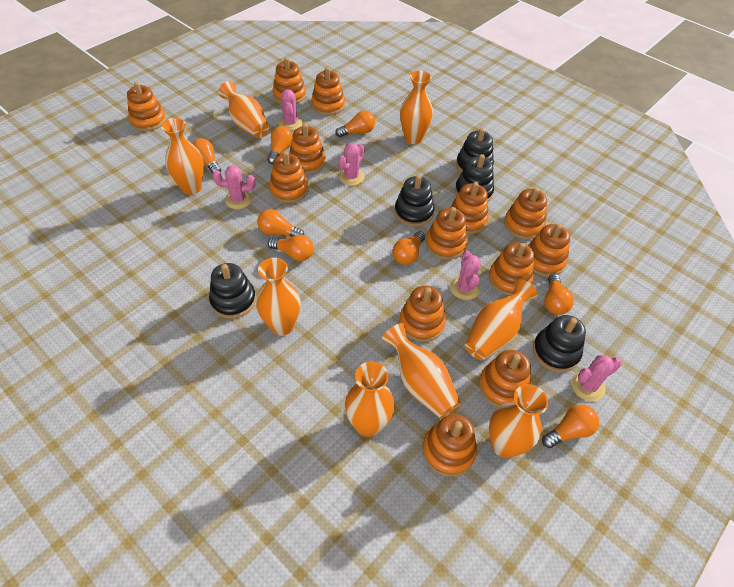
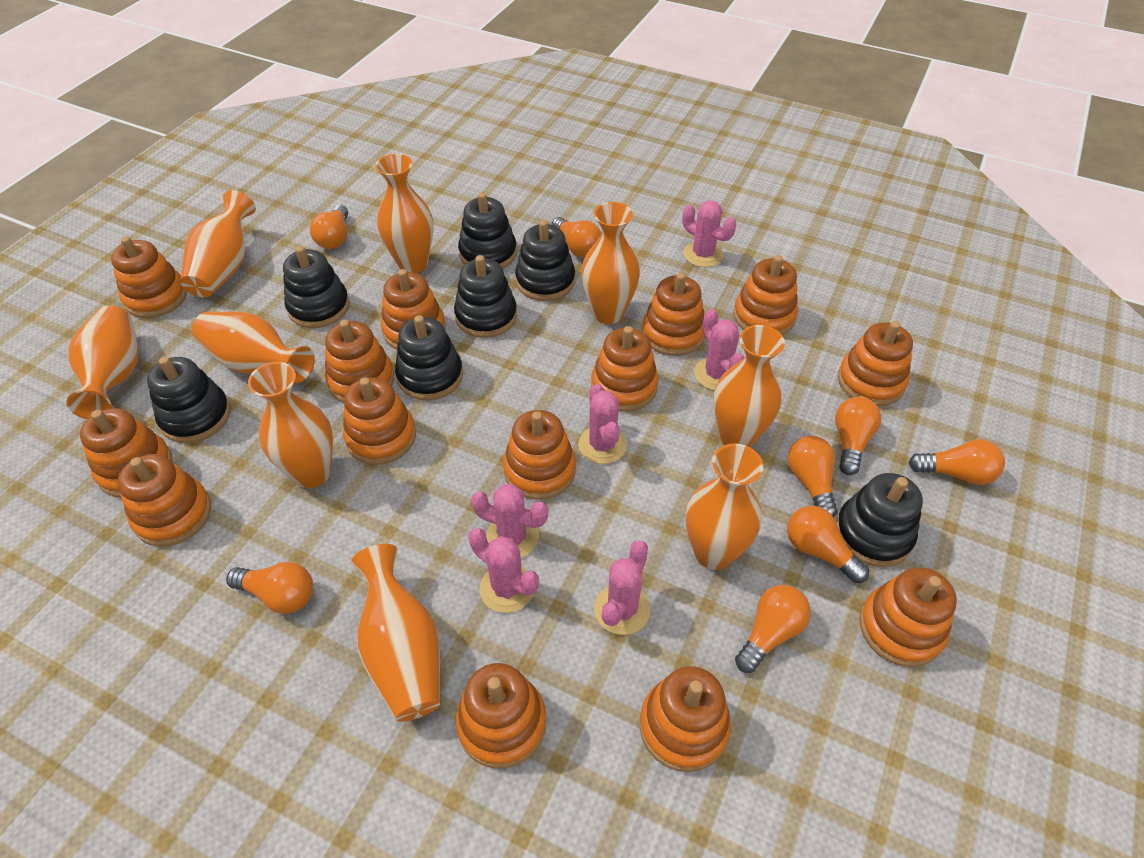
black stacking toy: 5 -> 7
orange stacking toy: 13 -> 14
orange vase: 8 -> 9
pink cactus: 5 -> 6

